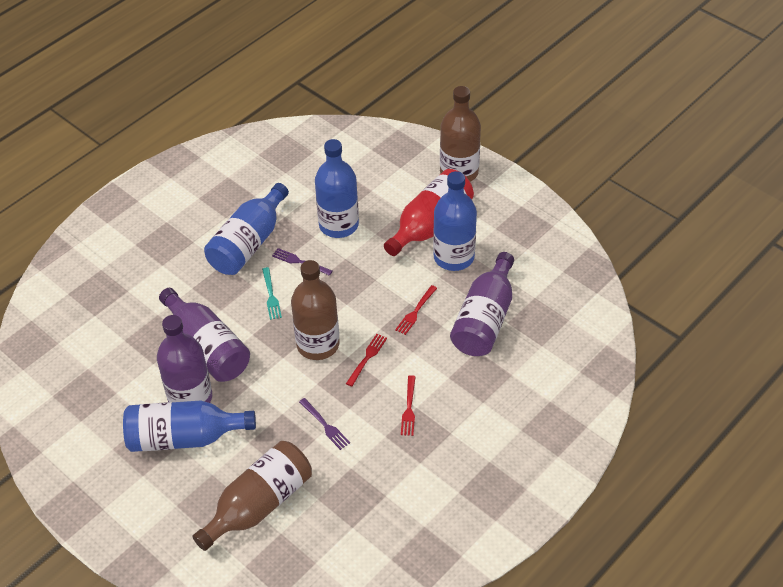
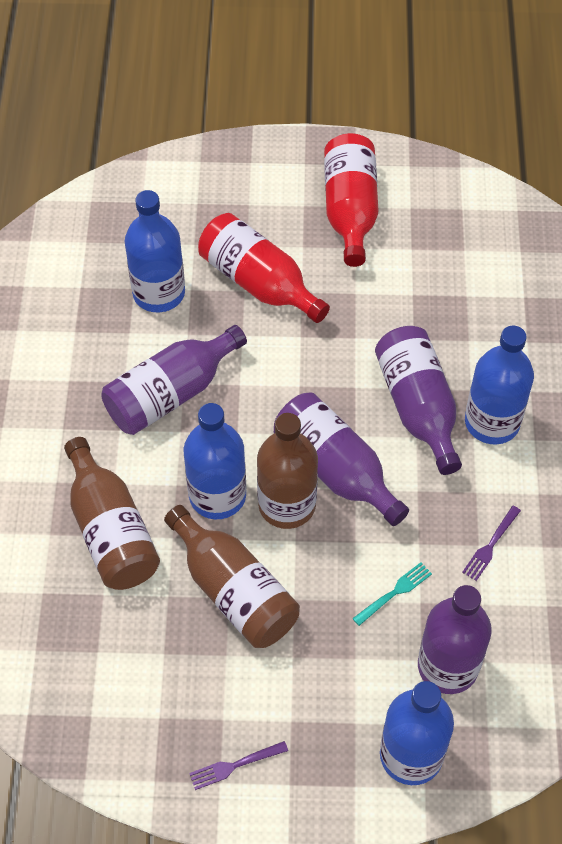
purple bottle: 3 -> 4
red bottle: 1 -> 2
red fork: 3 -> 0

